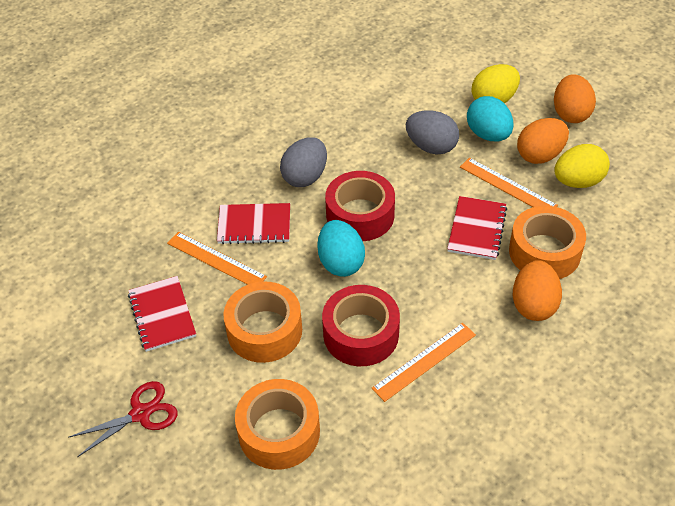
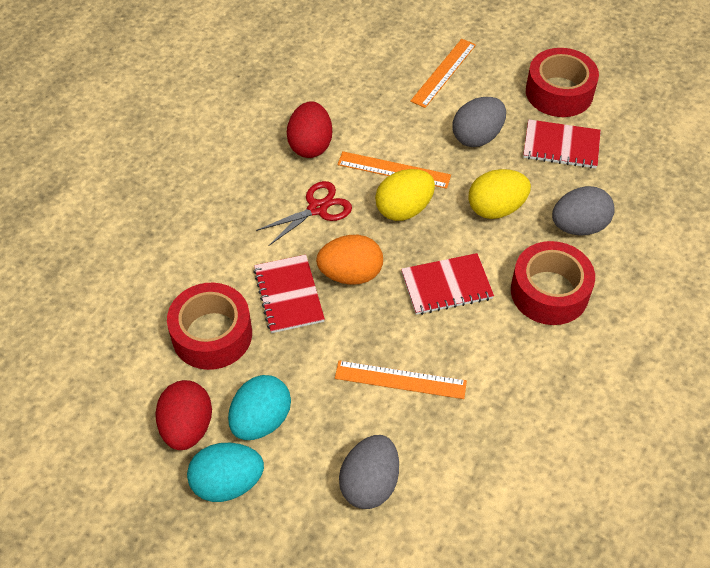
grey egg: 2 -> 3
orange egg: 3 -> 1
orange tape: 3 -> 0
red egg: 0 -> 2
red tape: 2 -> 3

